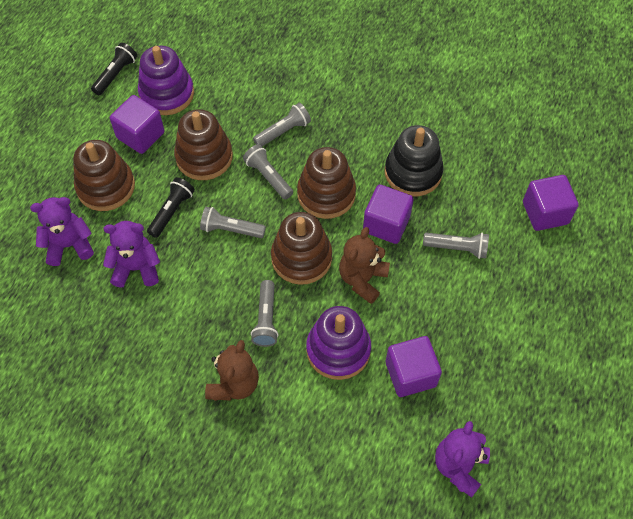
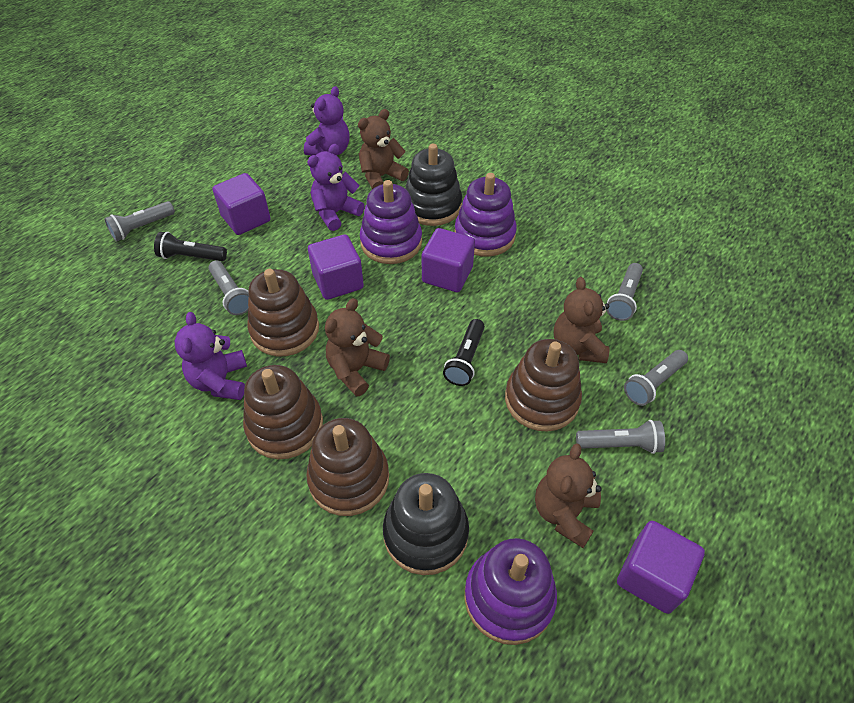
black stacking toy: 1 -> 2
brown teddy bear: 2 -> 4
purple stacking toy: 2 -> 3

